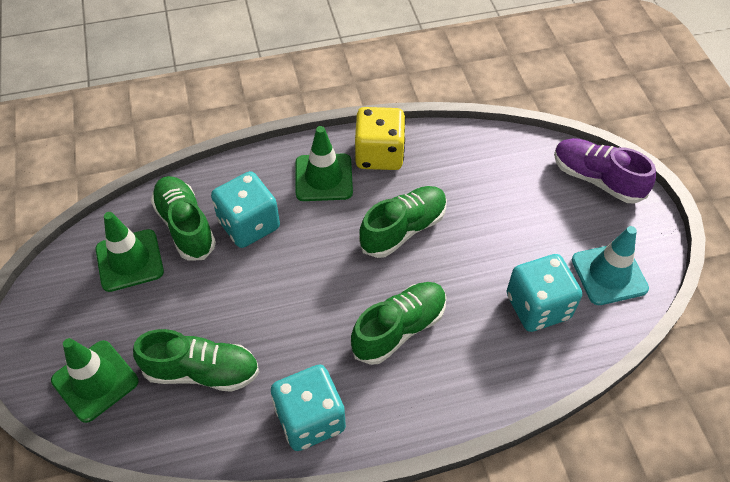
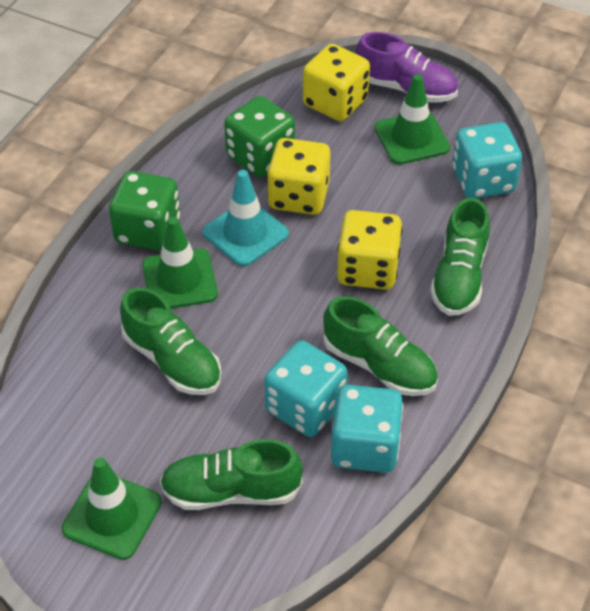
green dice: 0 -> 2
yellow dice: 1 -> 3

